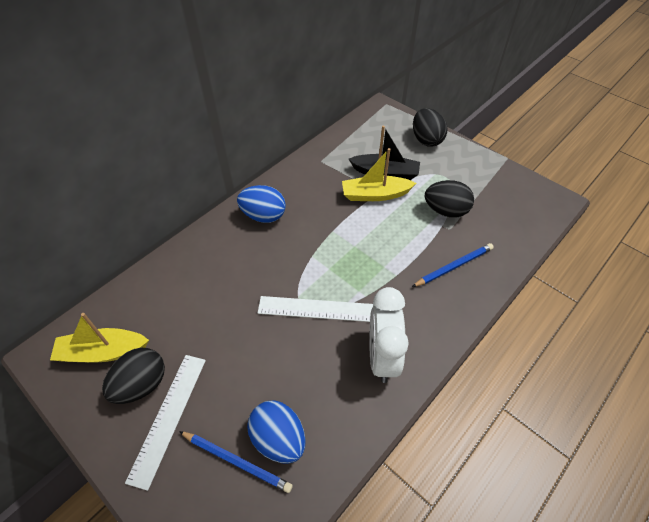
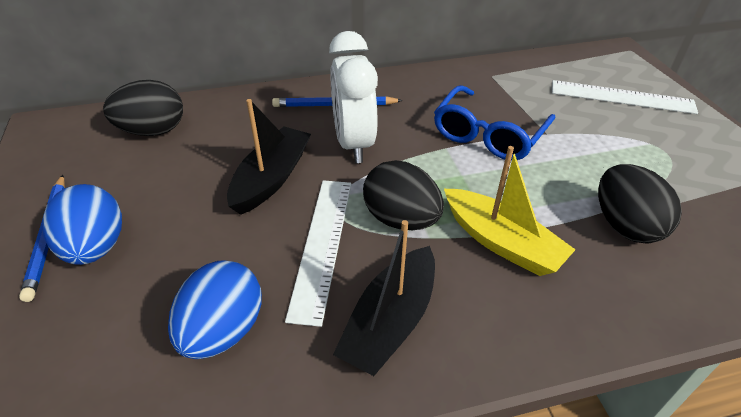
black boat: 1 -> 2
blue glasses: 0 -> 1
yellow boat: 2 -> 1

